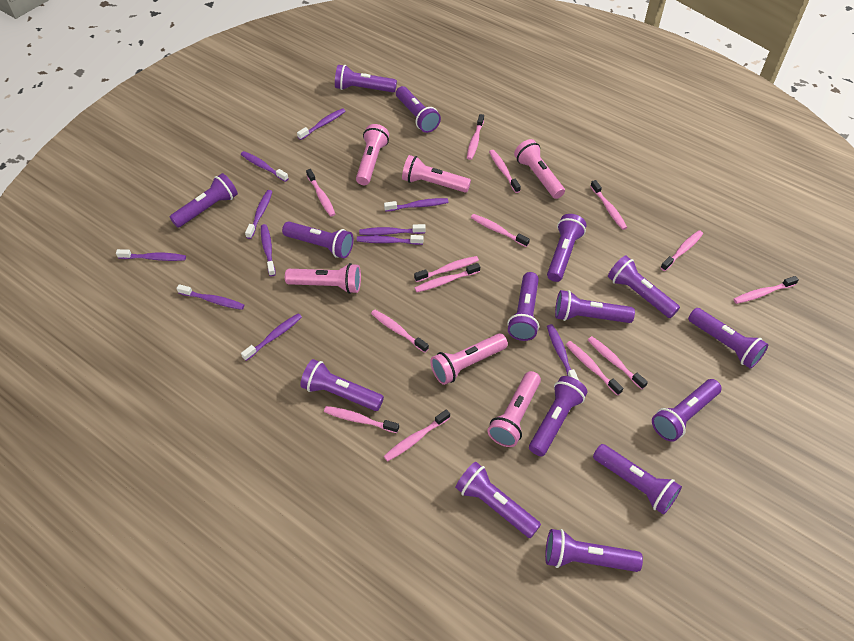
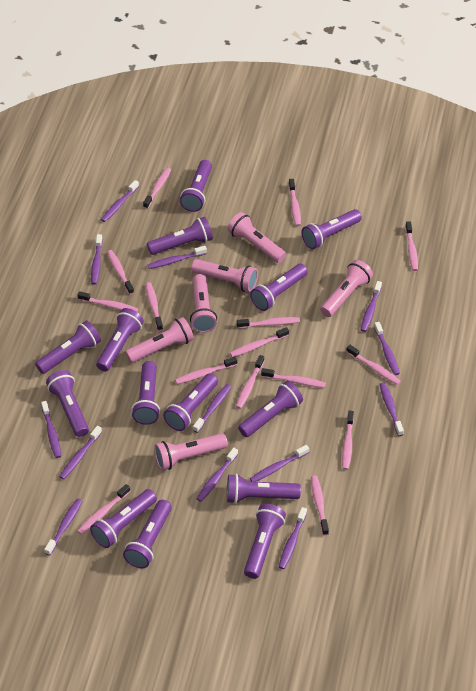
pink toothbrush: 14 -> 15
purple flashlight: 15 -> 14
purple toothbrush: 11 -> 13

